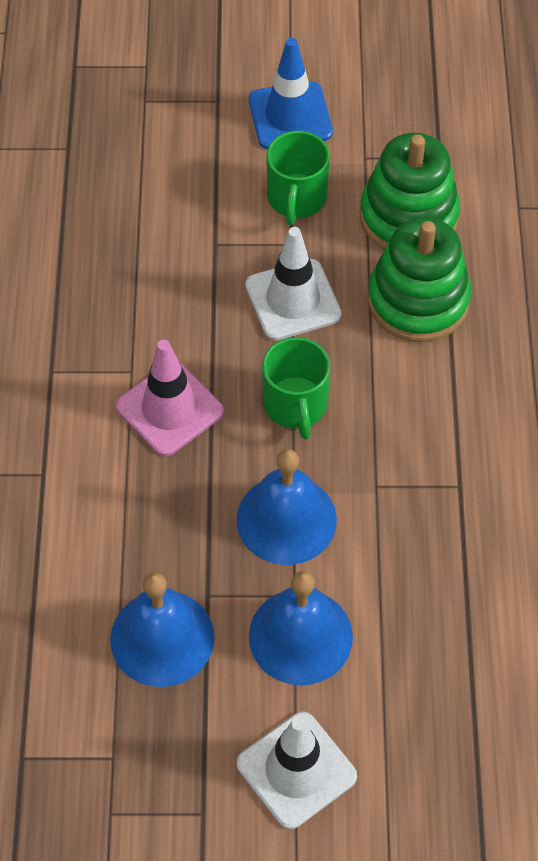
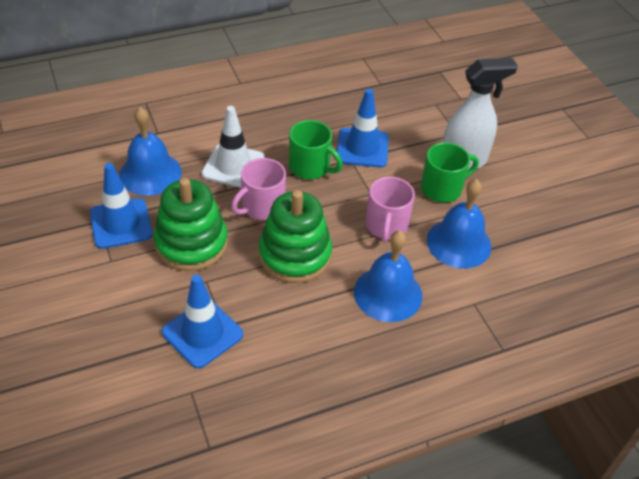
blue traffic cone: 1 -> 3
pink mug: 0 -> 2
pink traffic cone: 1 -> 0
white spray bottle: 0 -> 1
white traffic cone: 2 -> 1

